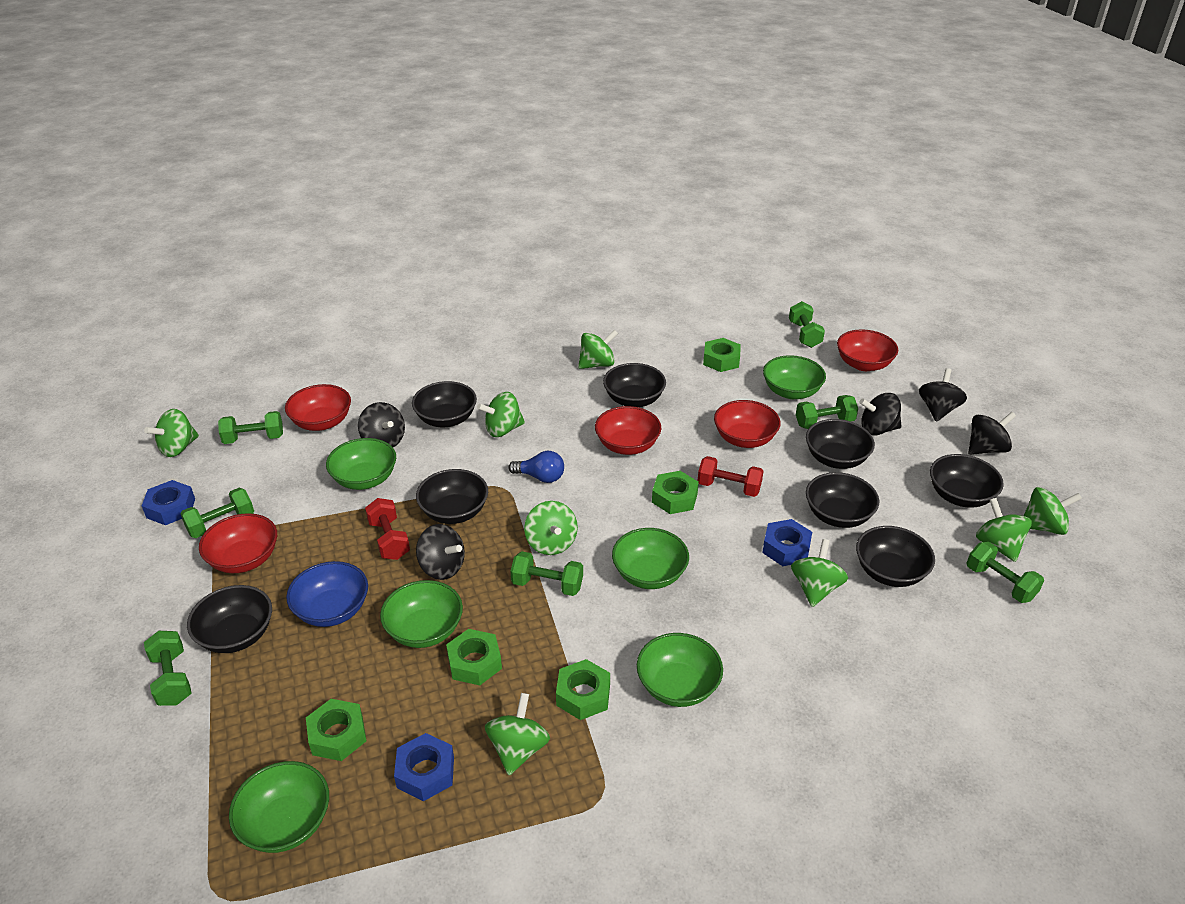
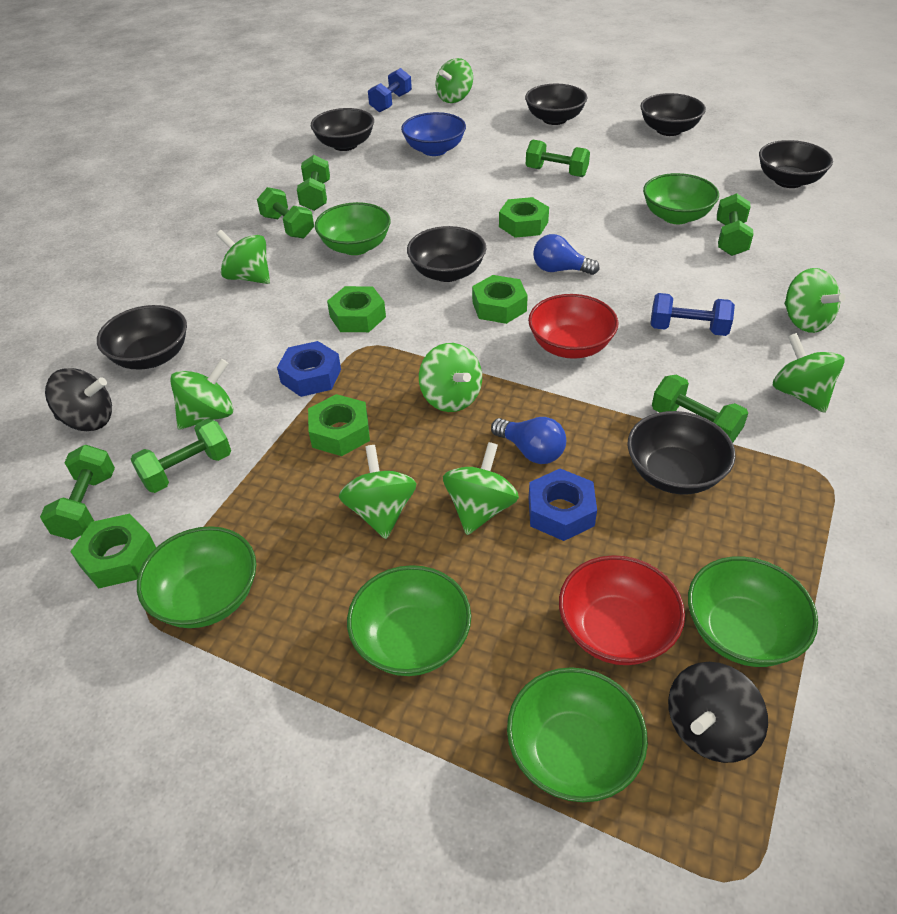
black bowl: 8 -> 7
black spinning top: 5 -> 2
blue dumbbell: 0 -> 2
blue light bulb: 1 -> 2
blue nut: 3 -> 2
red bowl: 5 -> 2
red dumbbell: 2 -> 0

